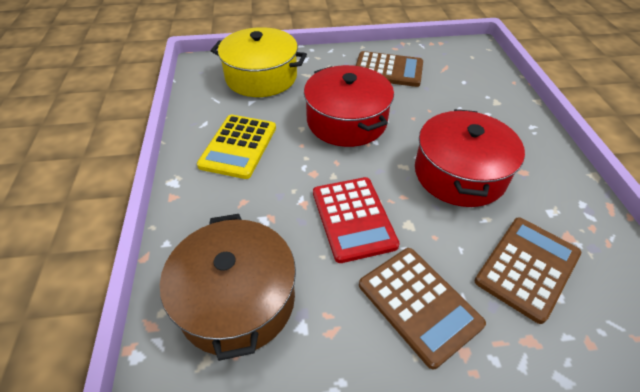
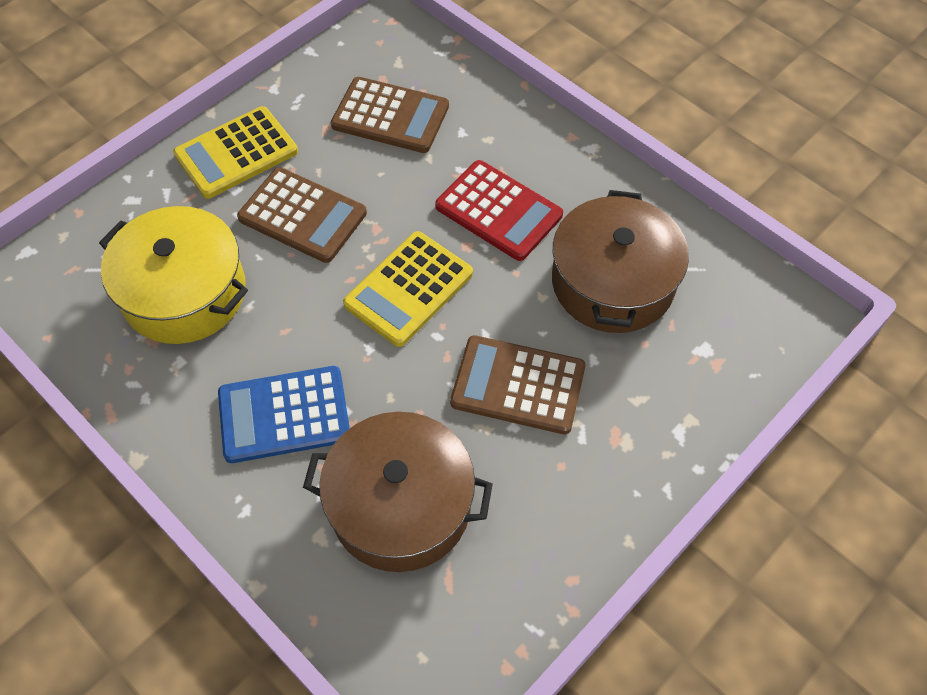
blue calculator: 0 -> 1
brown pot: 1 -> 2
red pot: 2 -> 0
yellow calculator: 1 -> 2

